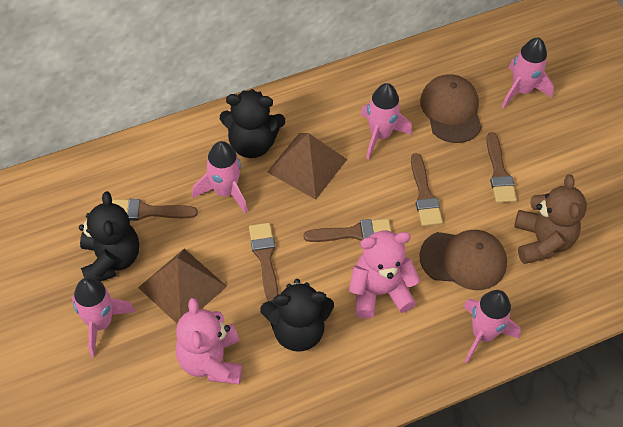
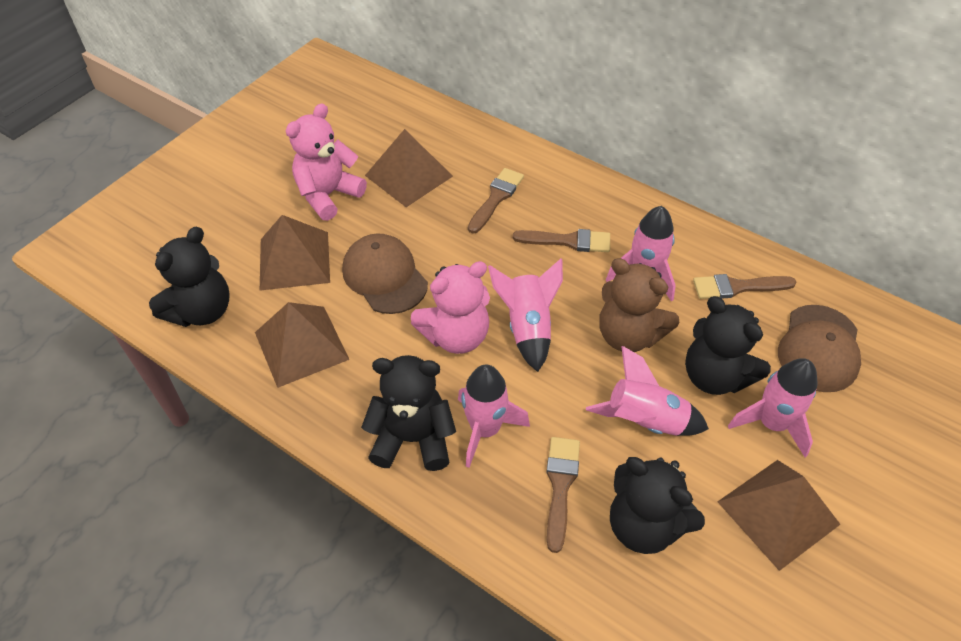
black teddy bear: 3 -> 4
brown brush: 5 -> 4
brown pyramid: 2 -> 4

